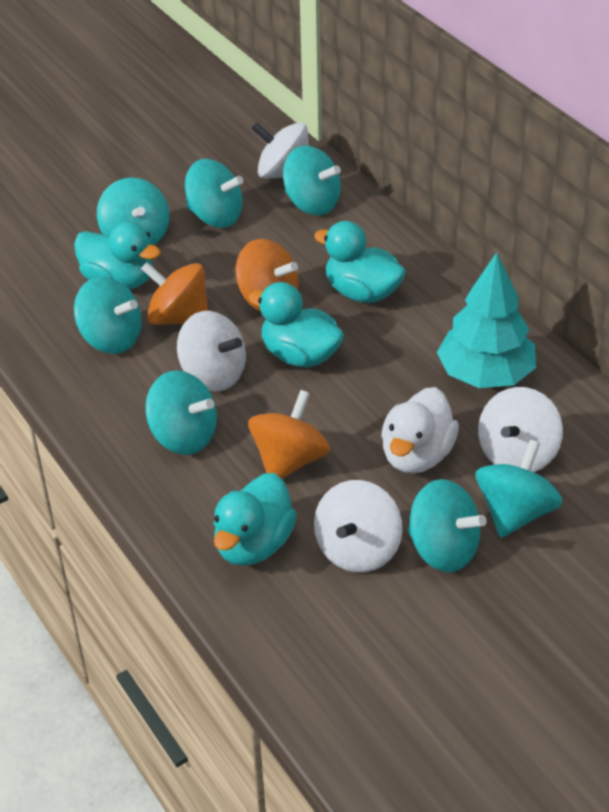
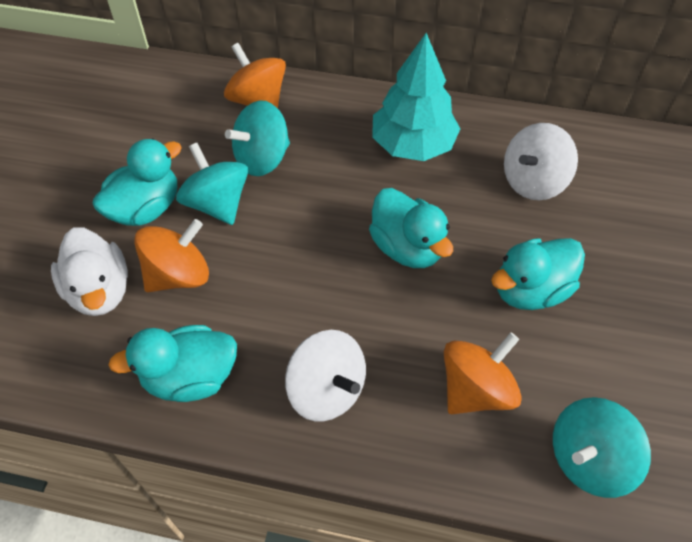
turquoise spinning top: 7 -> 3
white spinning top: 4 -> 2

